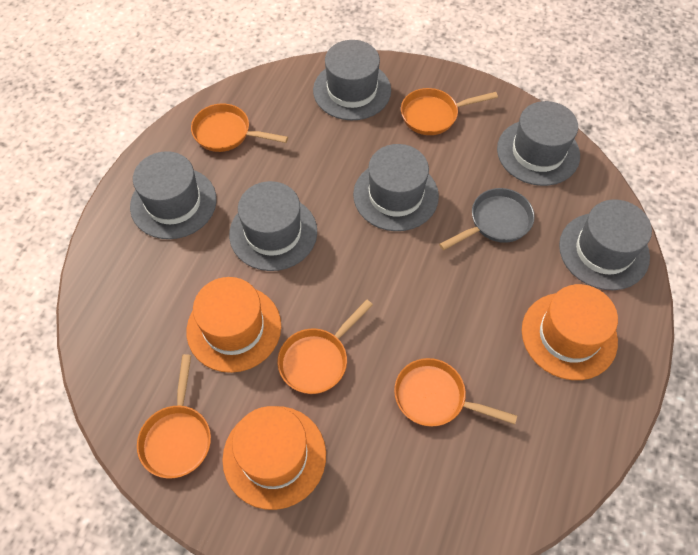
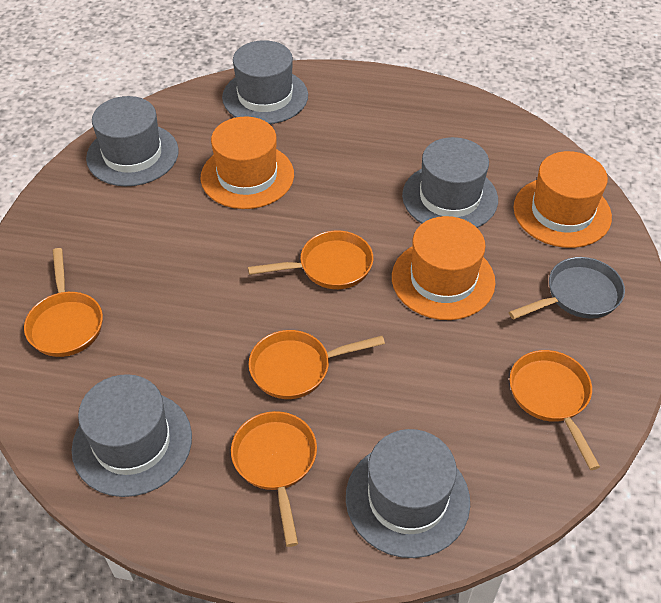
grey hat: 6 -> 5

